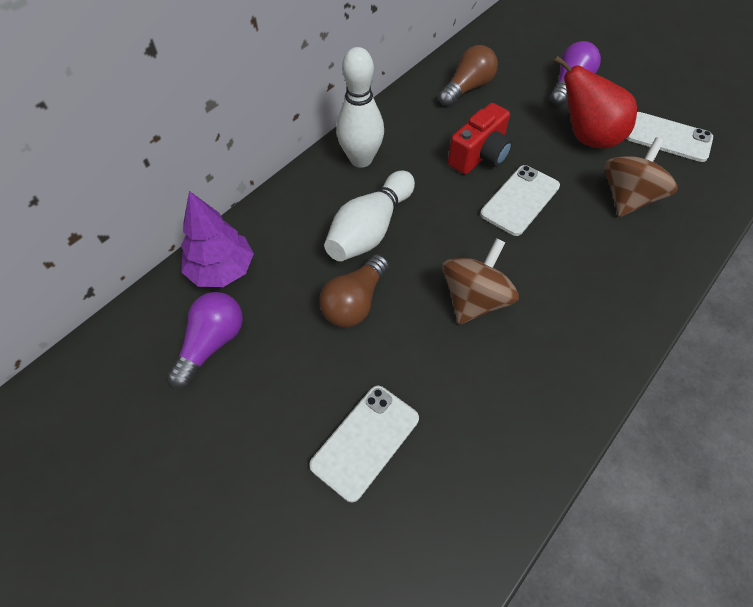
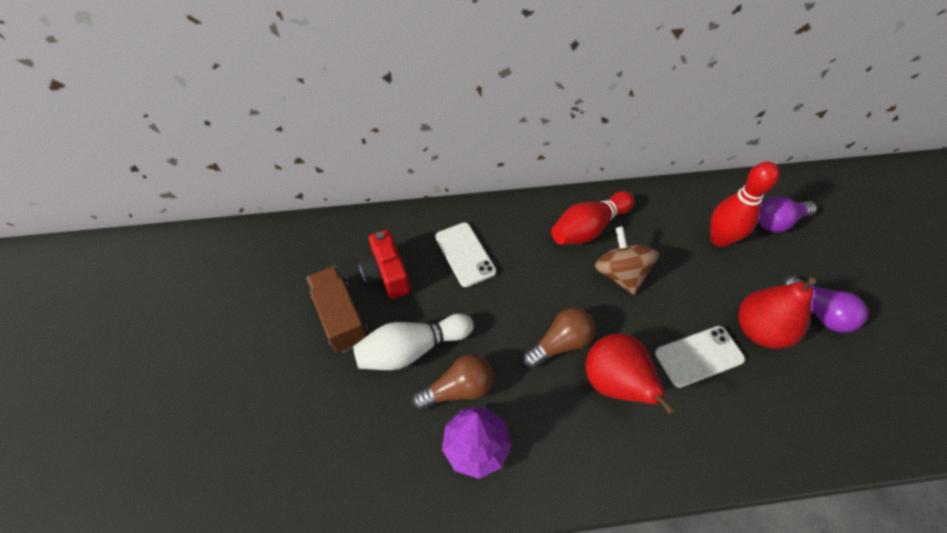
brown spinning top: 2 -> 1
brown truck: 0 -> 1
red bowling pin: 0 -> 2
red pear: 1 -> 2
white bowling pin: 2 -> 1
white phone: 3 -> 2

